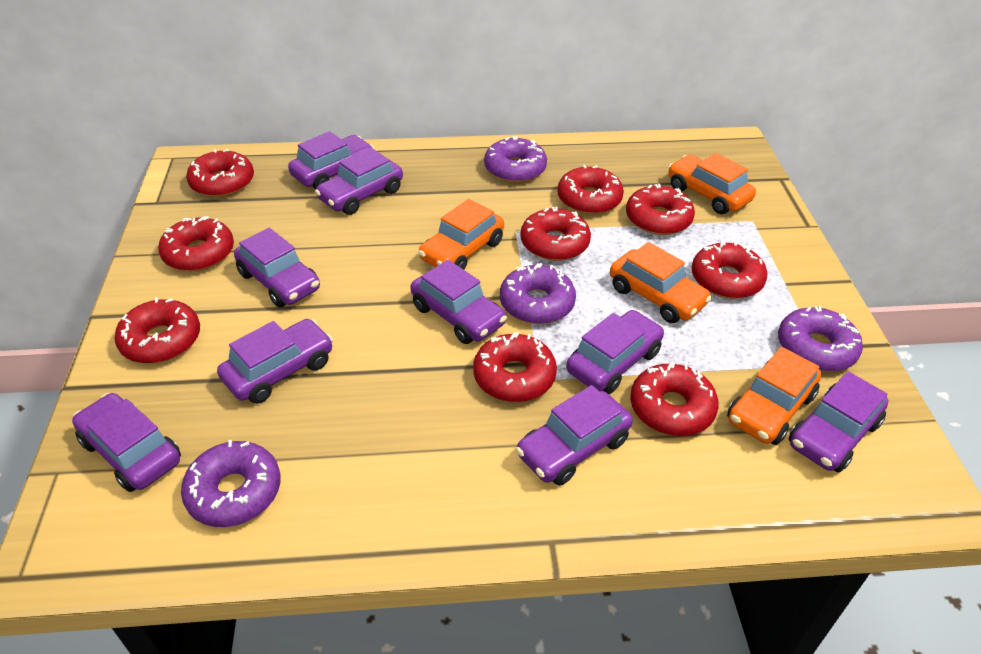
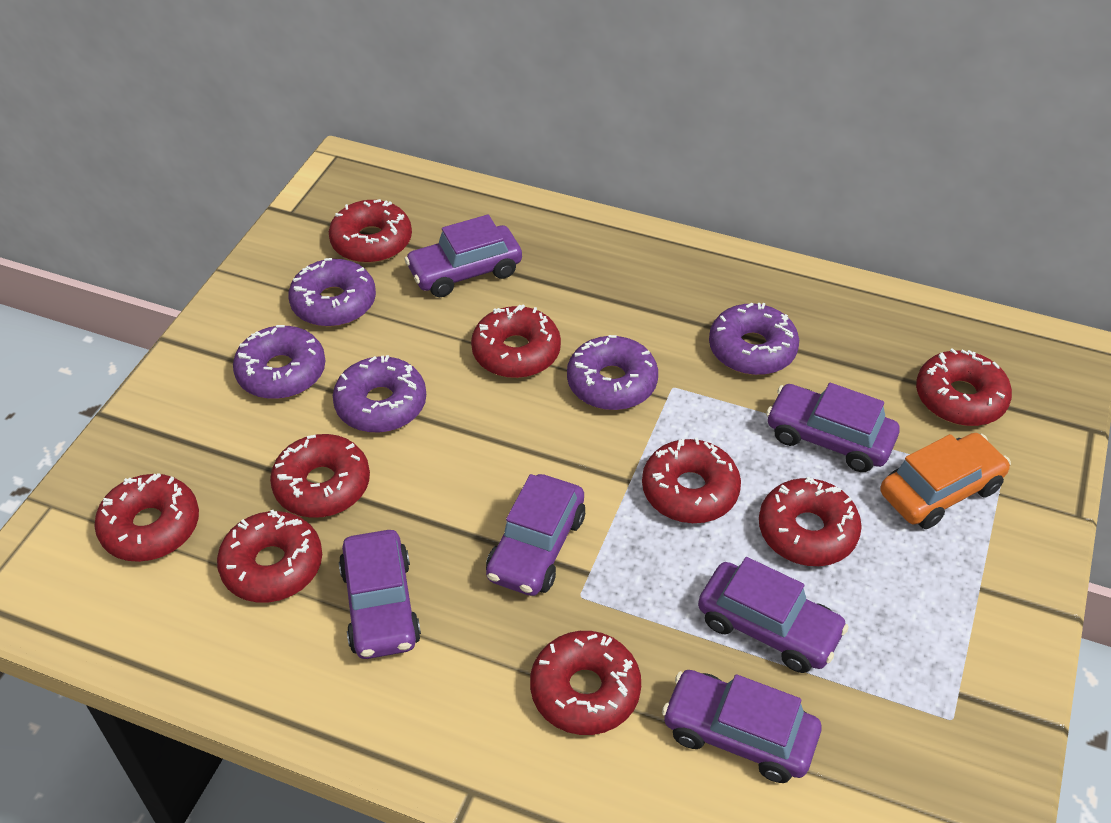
orange car: 4 -> 1
purple car: 9 -> 6
purple donut: 4 -> 5

